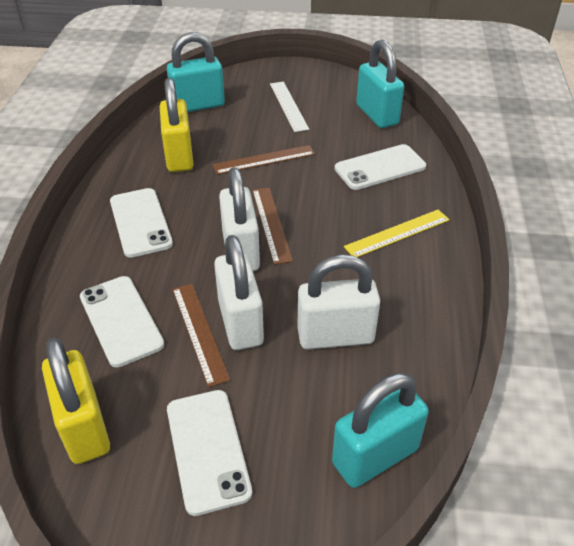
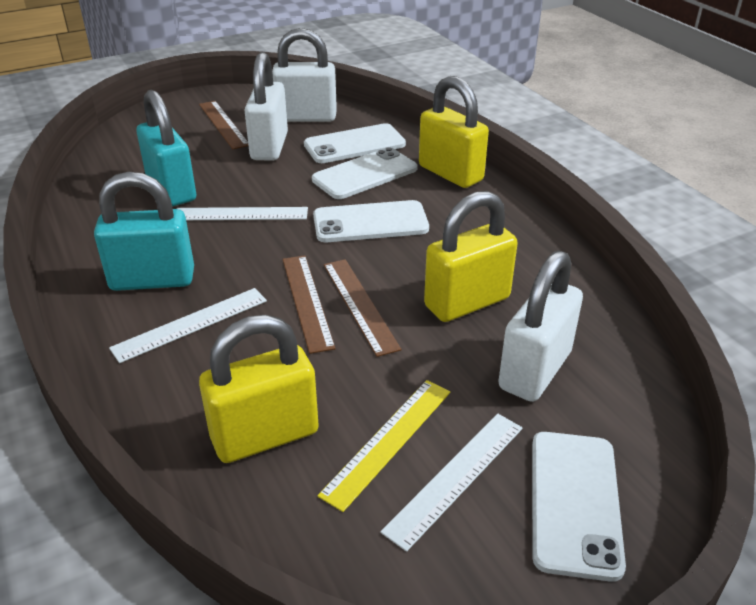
turquoise padlock: 3 -> 2
white ruler: 1 -> 3
yellow padlock: 2 -> 3

